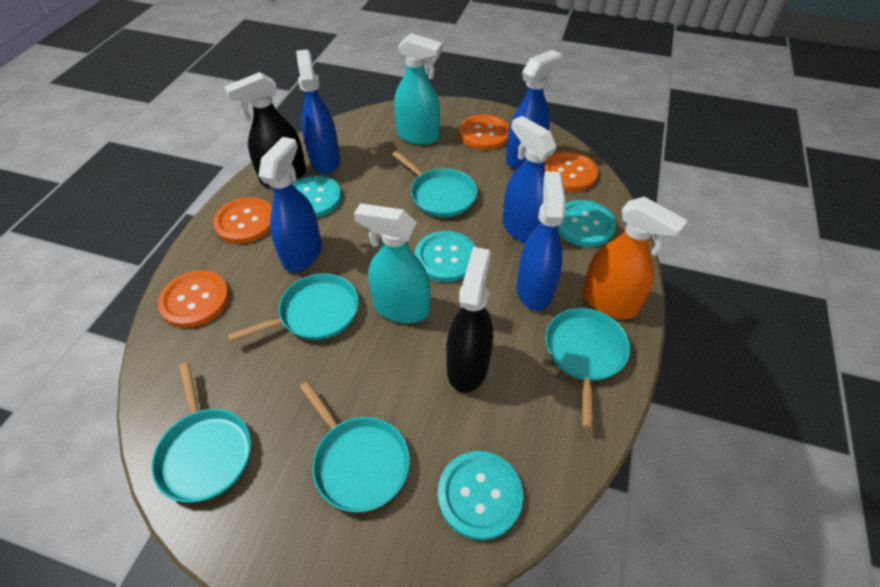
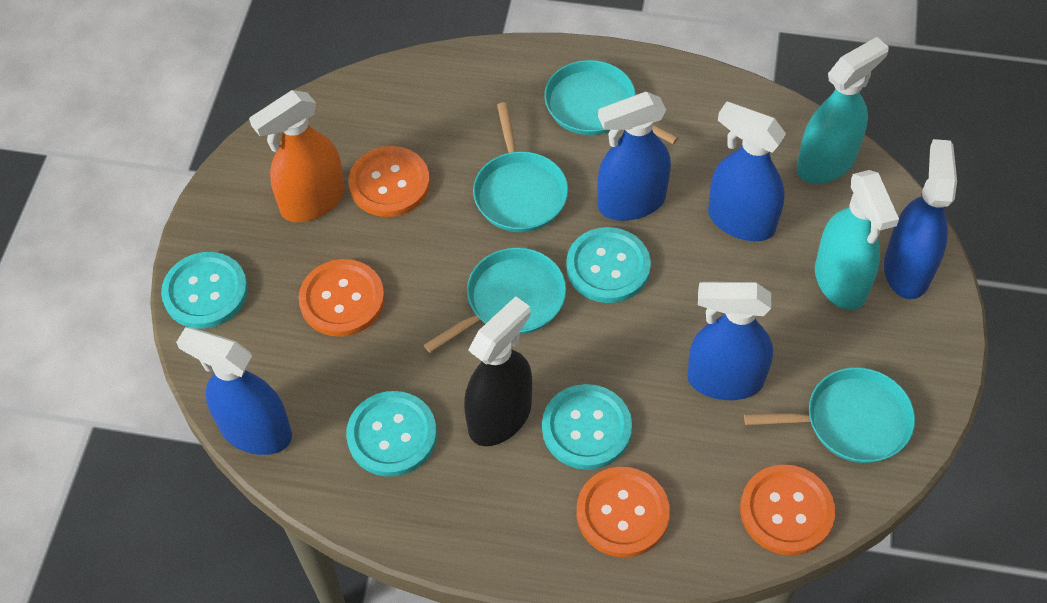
black spray bottle: 2 -> 1
turquoise pan: 5 -> 4

